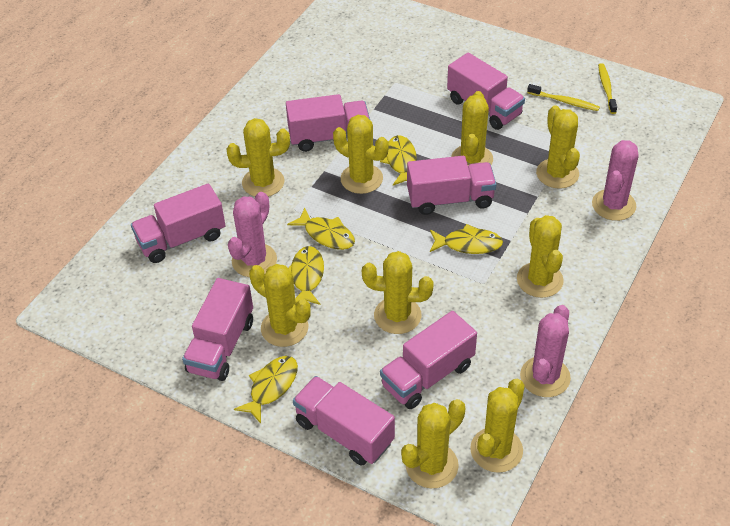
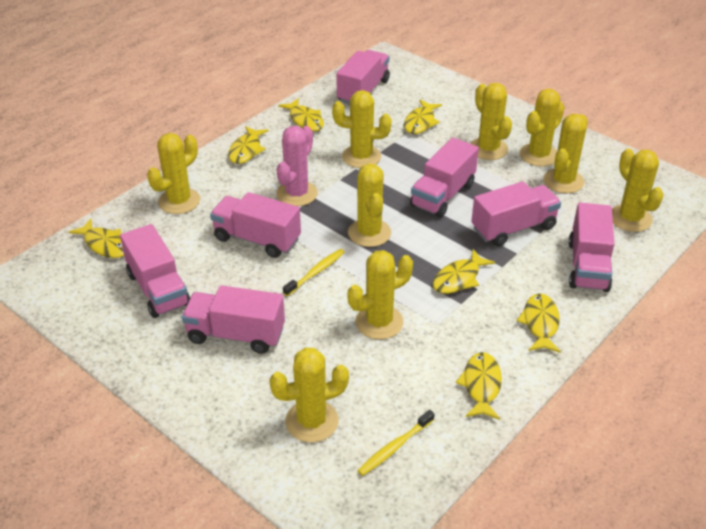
pink cactus: 3 -> 1
yellow fish: 5 -> 7

